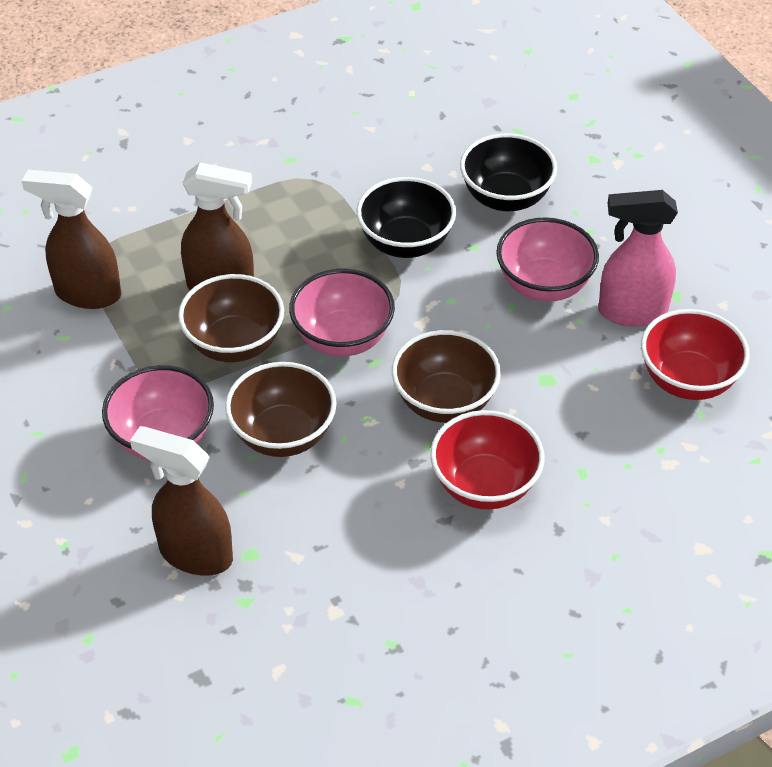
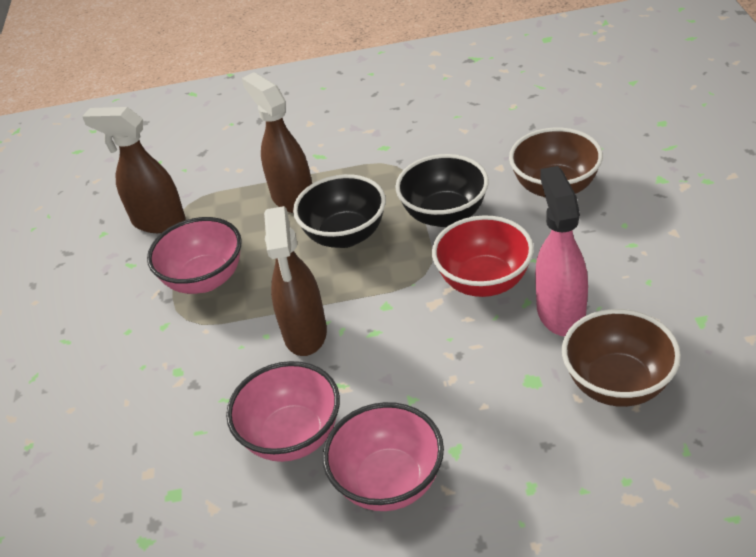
brown bowl: 3 -> 2
red bowl: 2 -> 1

